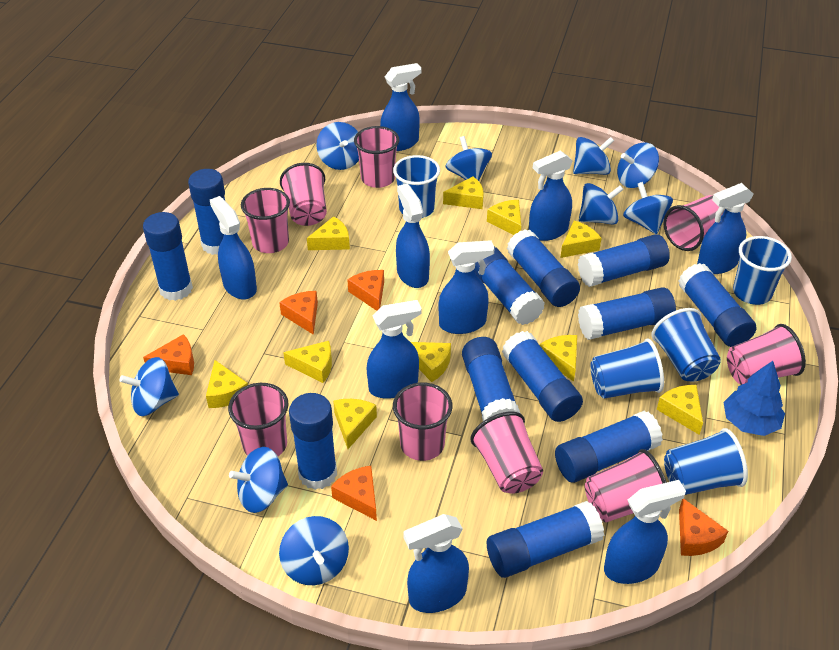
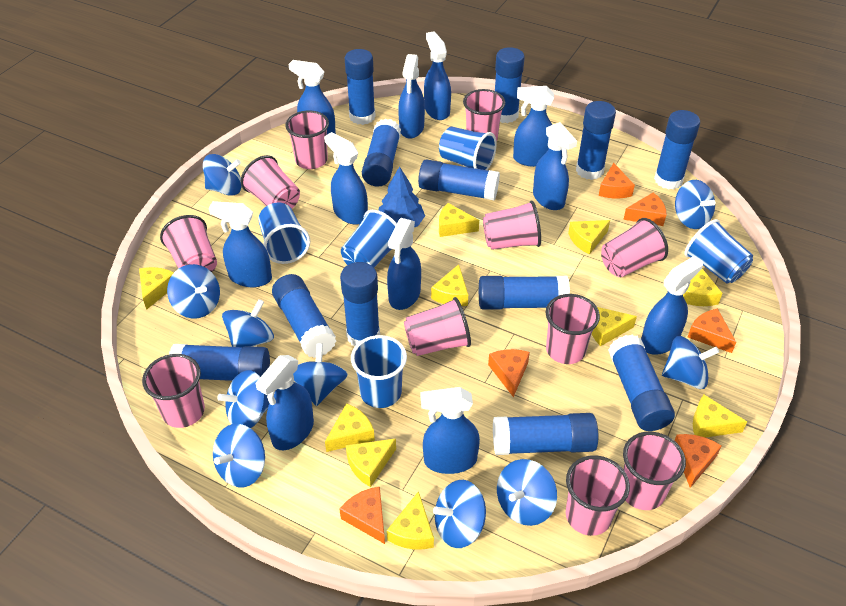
blue spinning top: 9 -> 10
blue spray bottle: 9 -> 11
orange cheese: 5 -> 6
pink cup: 9 -> 11

